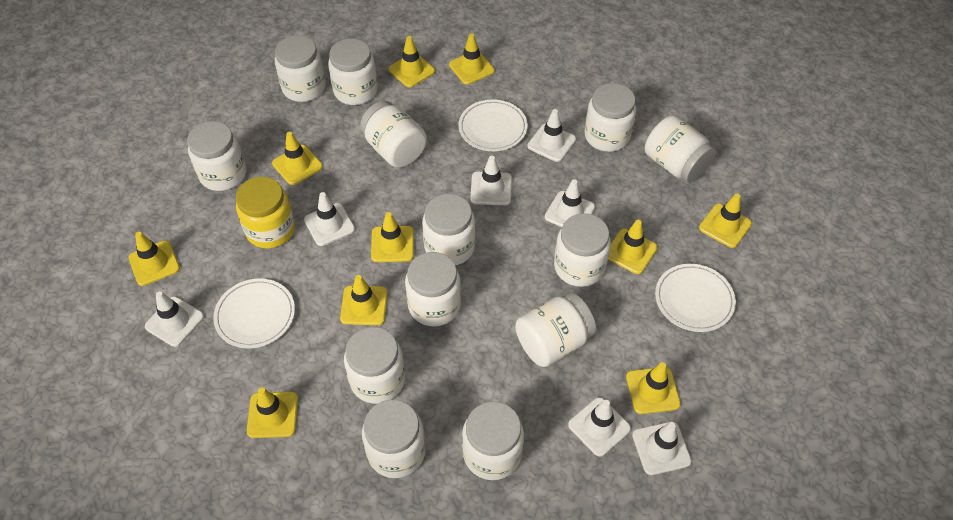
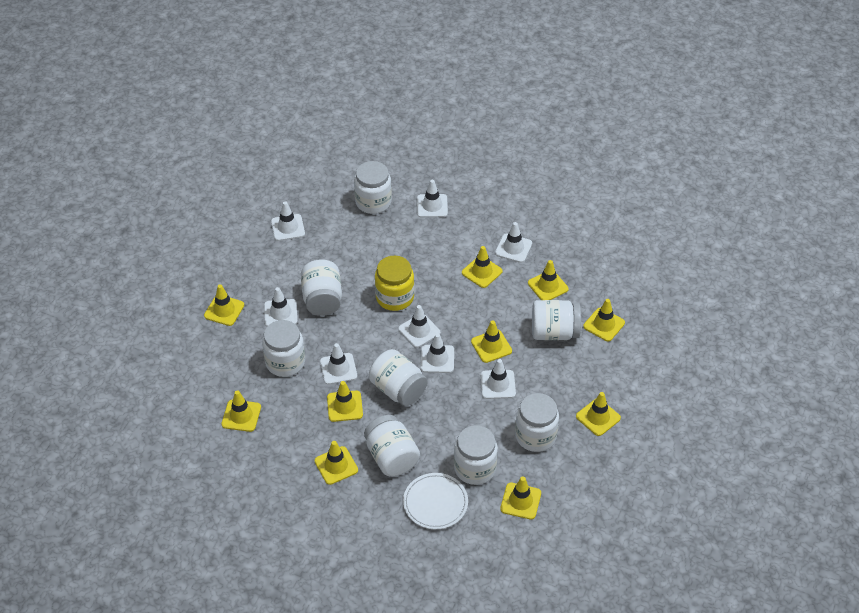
white jar: 13 -> 8
white plate: 3 -> 1
white traffic cone: 7 -> 8

